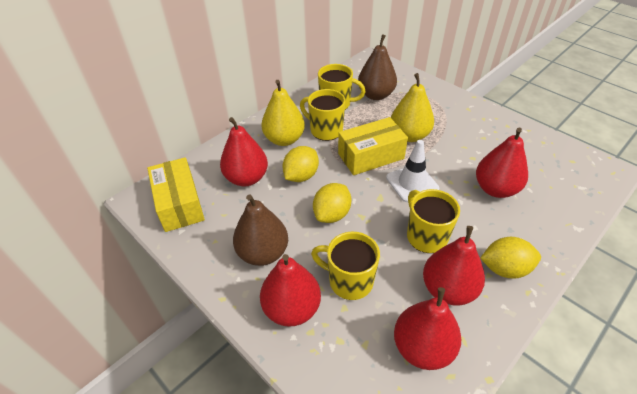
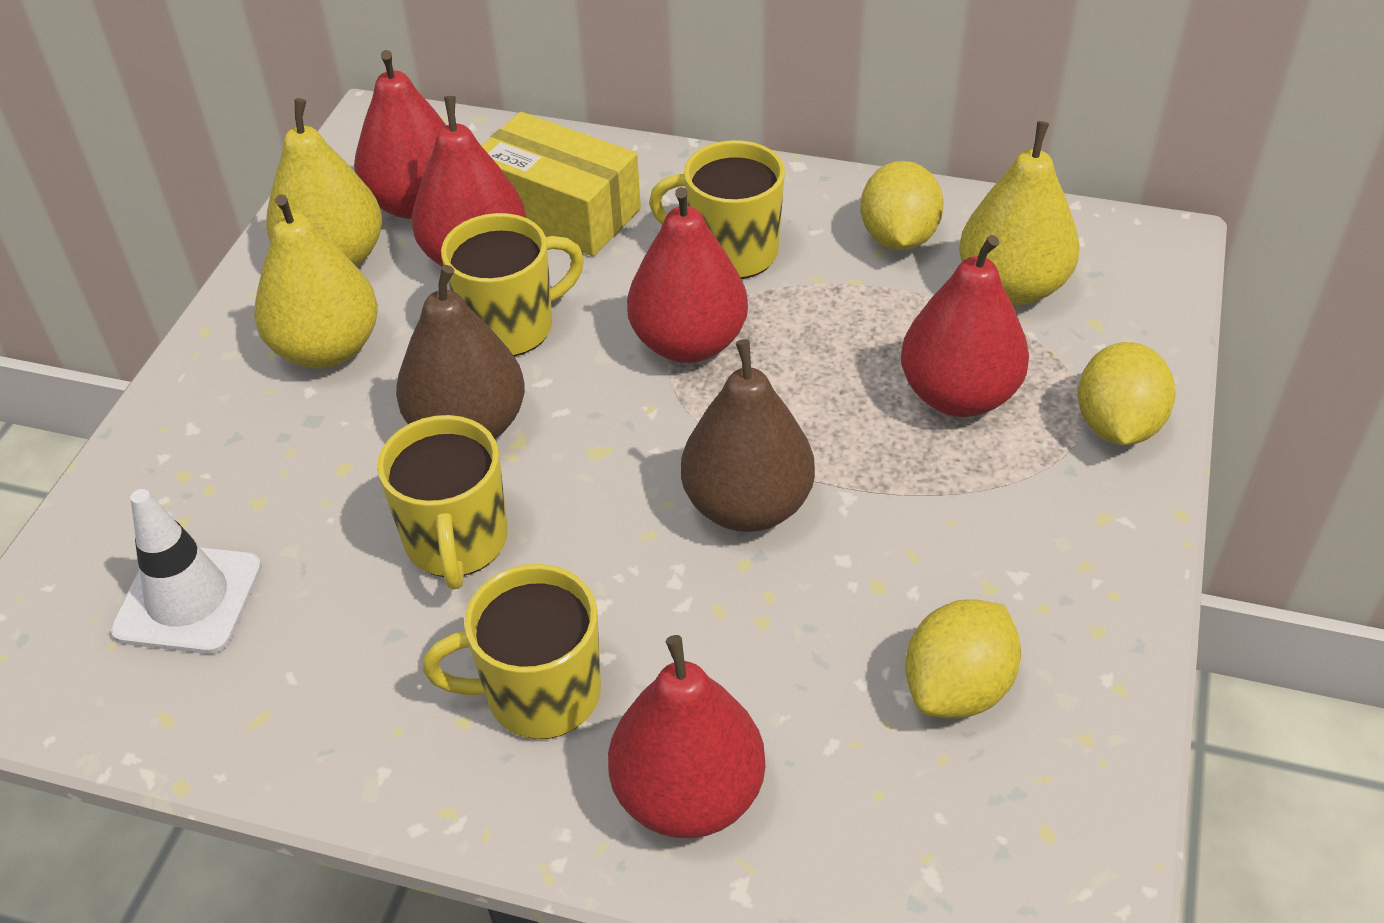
yellow box: 2 -> 1
yellow pear: 2 -> 3

